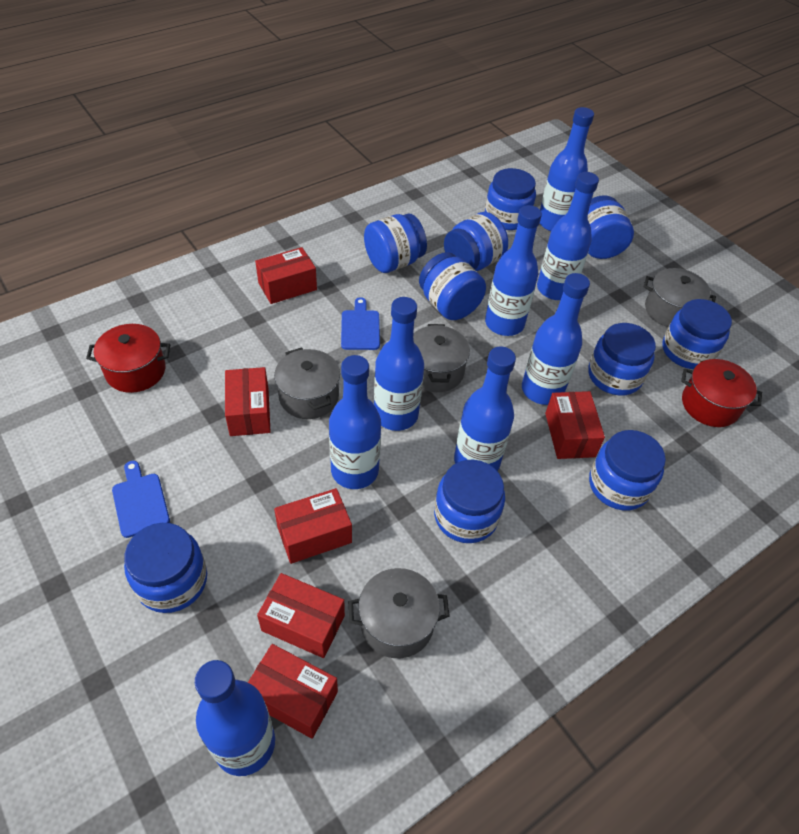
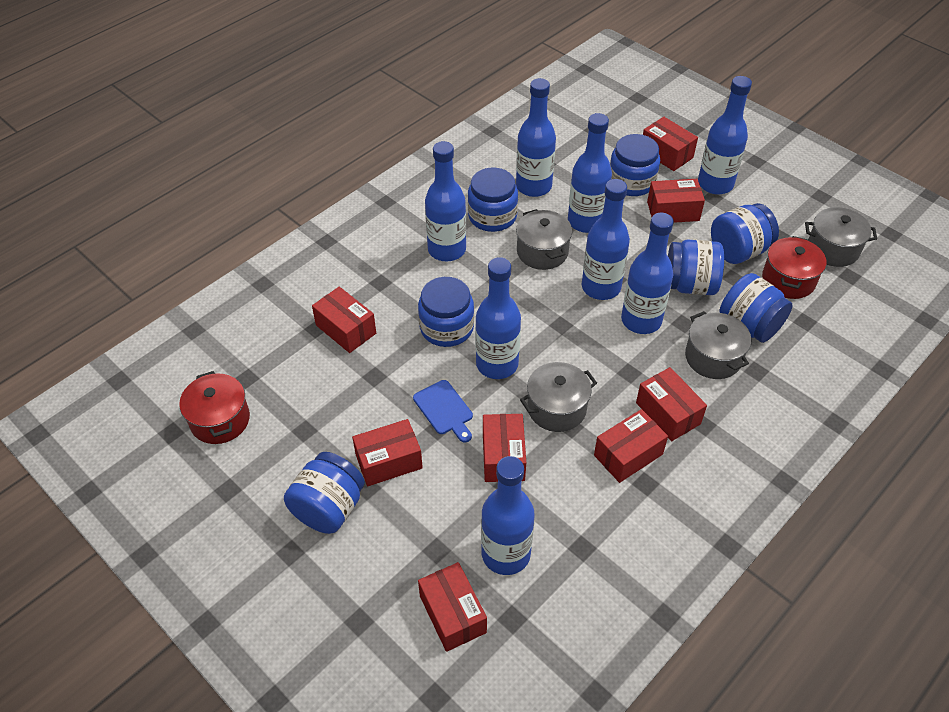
blue cutting board: 2 -> 1
blue jar: 10 -> 7
red box: 6 -> 8

